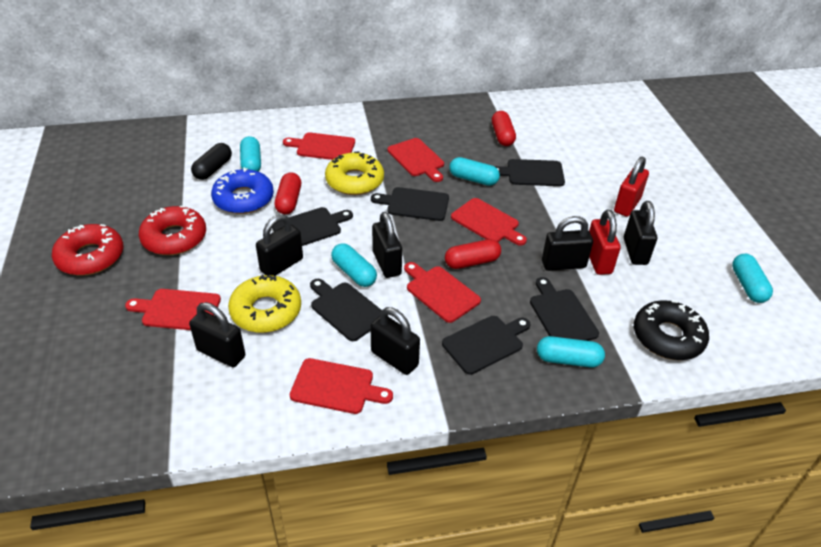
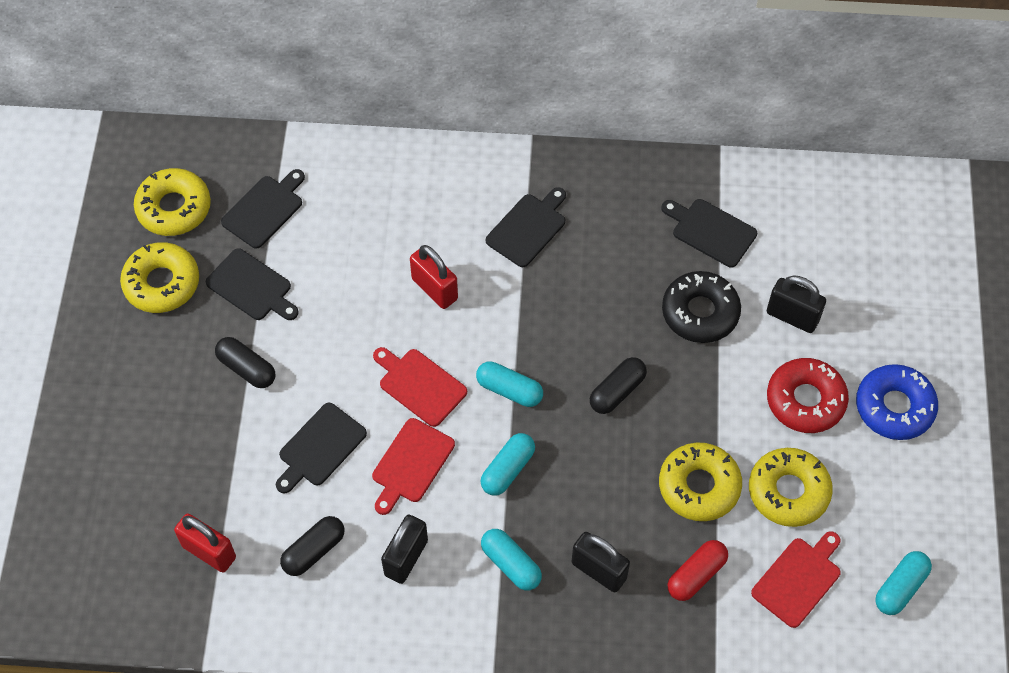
black capsule: 1 -> 3
black cutting board: 6 -> 5
black padlock: 6 -> 3
red capsule: 3 -> 1
red cutting board: 6 -> 3
red donut: 2 -> 1
turquoise capsule: 5 -> 4
yellow donut: 2 -> 4

